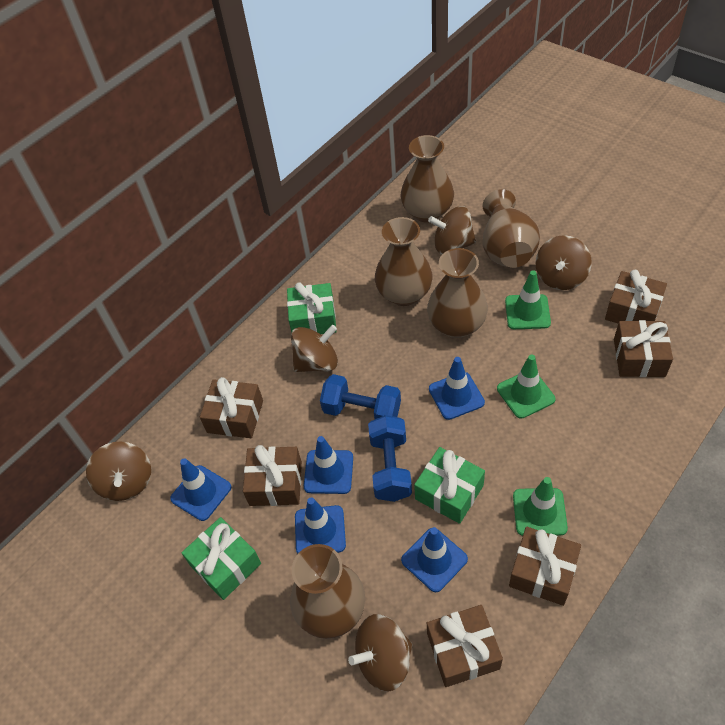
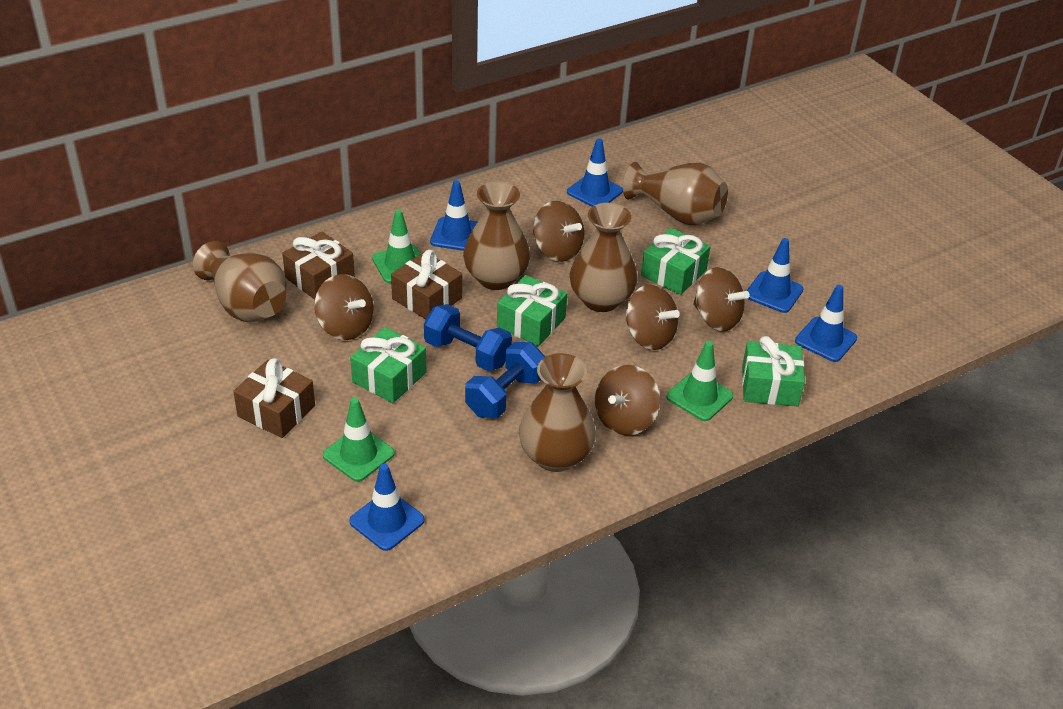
brown gift: 6 -> 3
green gift: 3 -> 4

